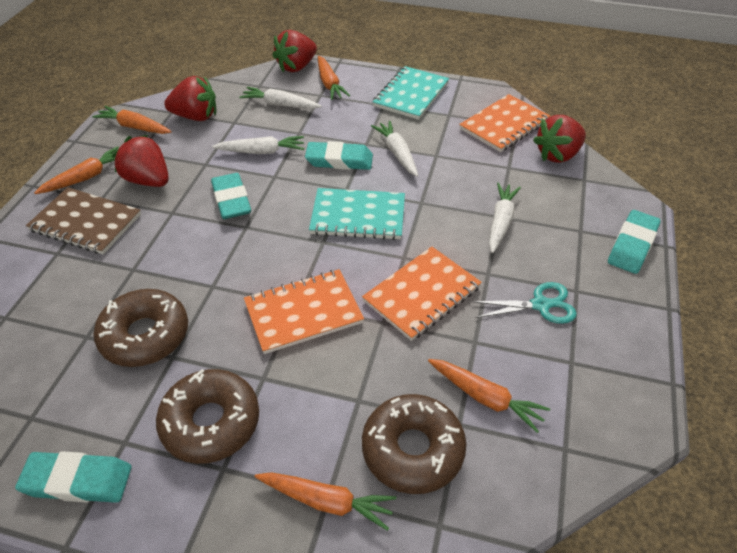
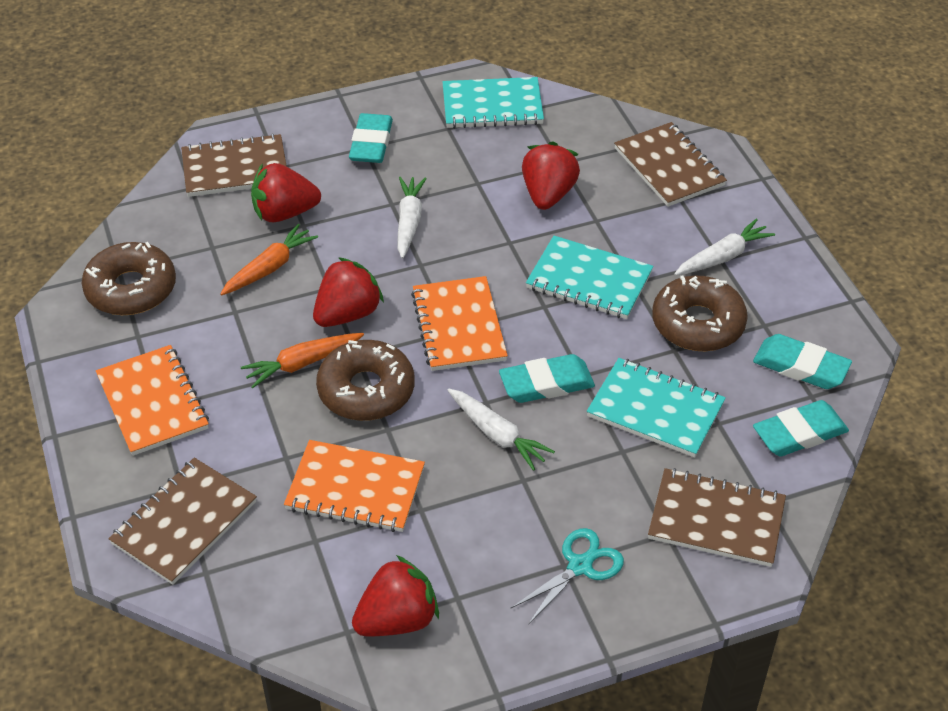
brown notebook: 1 -> 4
orange carrot: 5 -> 2
turquoise notebook: 2 -> 3
white carrot: 4 -> 3

